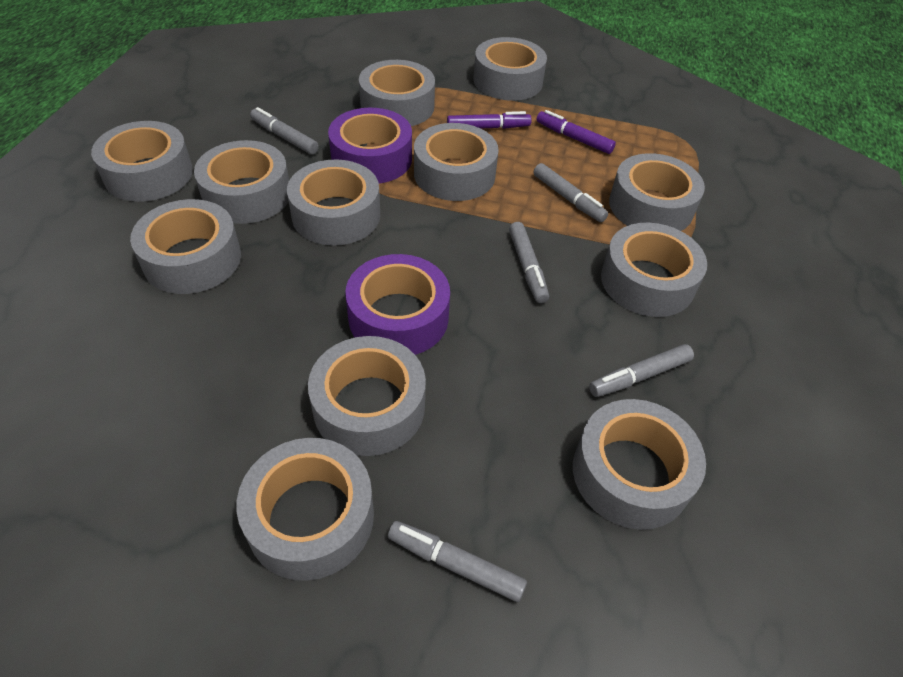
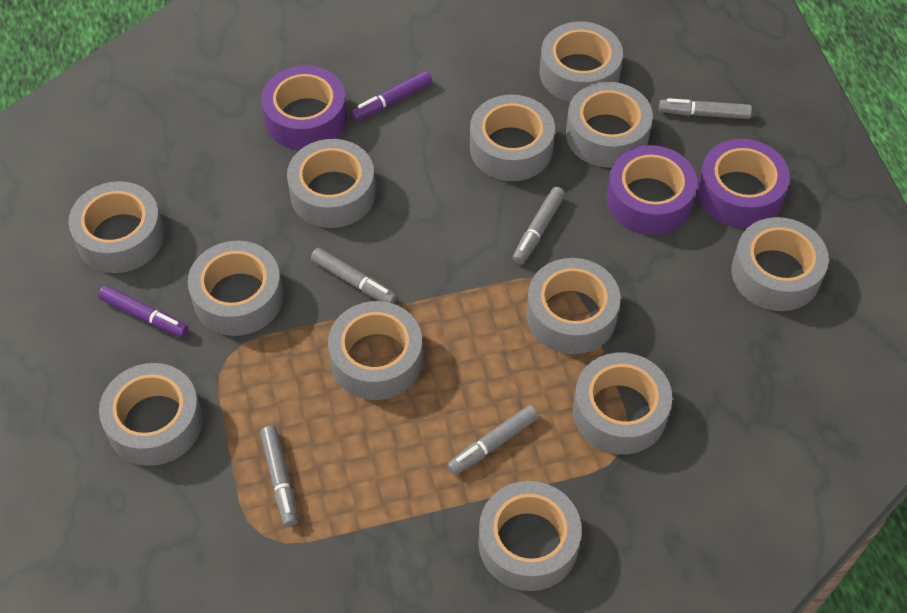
purple tape: 2 -> 3

